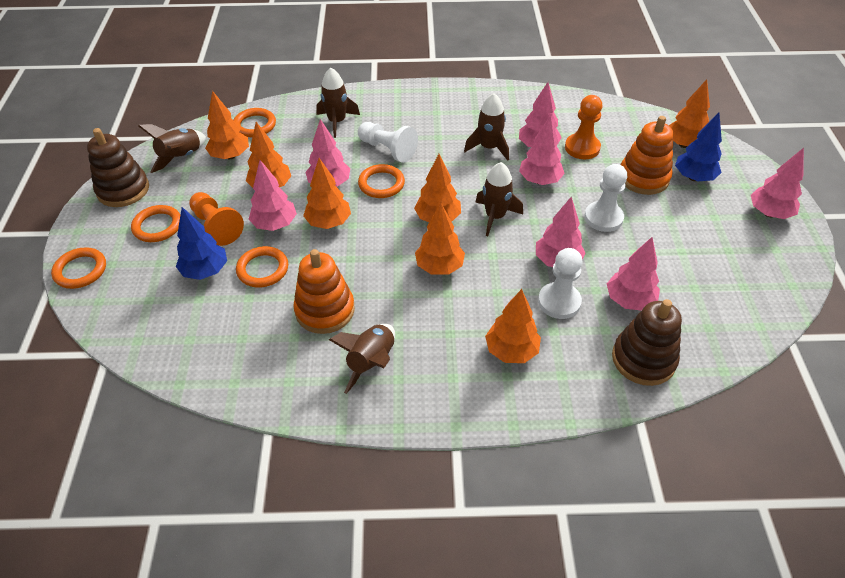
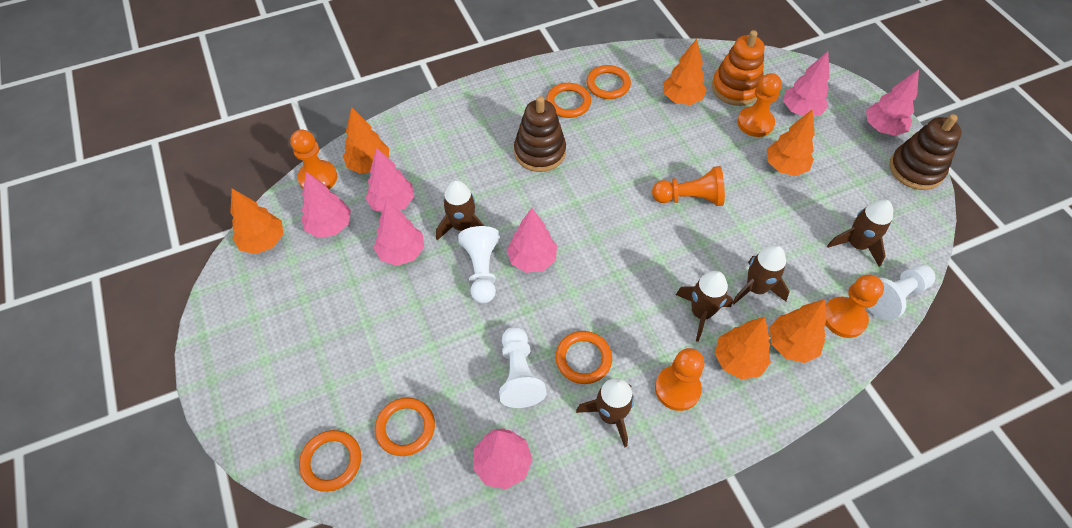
blue tree: 2 -> 0
orange pawn: 2 -> 5
orange stacking toy: 2 -> 1
orange tree: 7 -> 6

